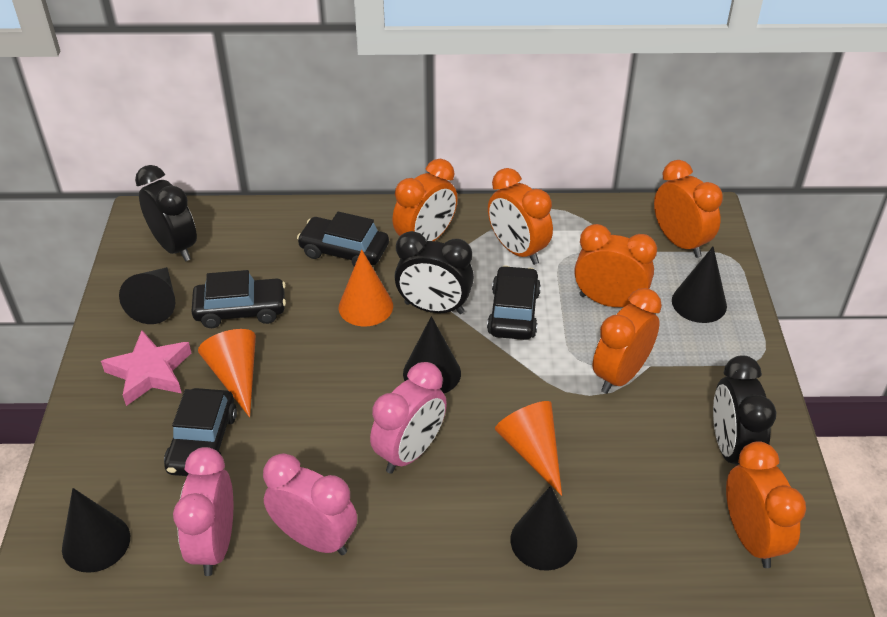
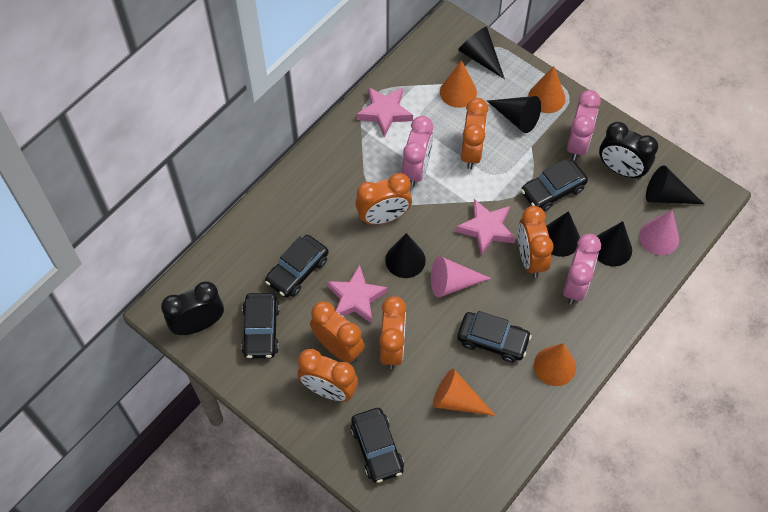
black car: 4 -> 5
black clock: 3 -> 2
black cone: 5 -> 6
orange cone: 3 -> 4
pink cone: 0 -> 2
pink star: 1 -> 3

